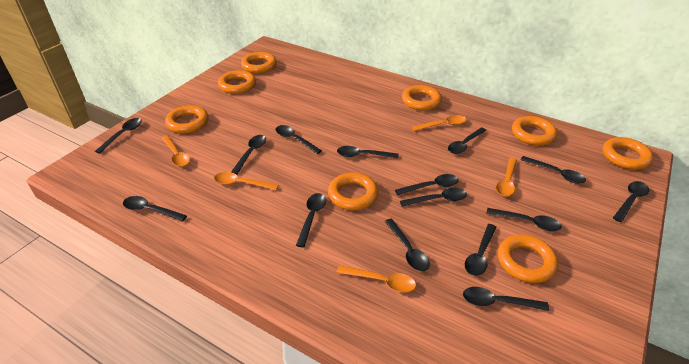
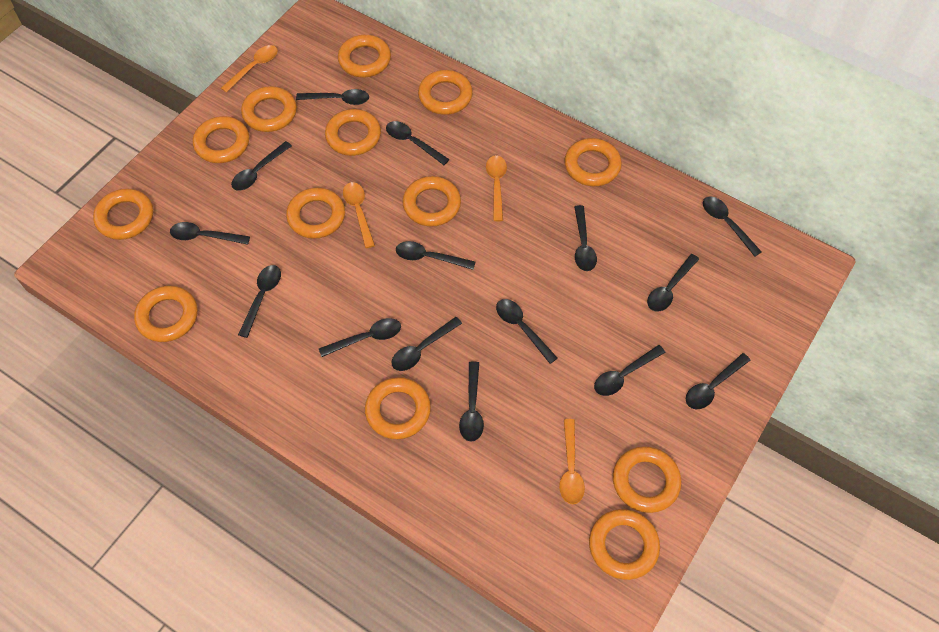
orange ring: 8 -> 13
orange spoon: 5 -> 4

